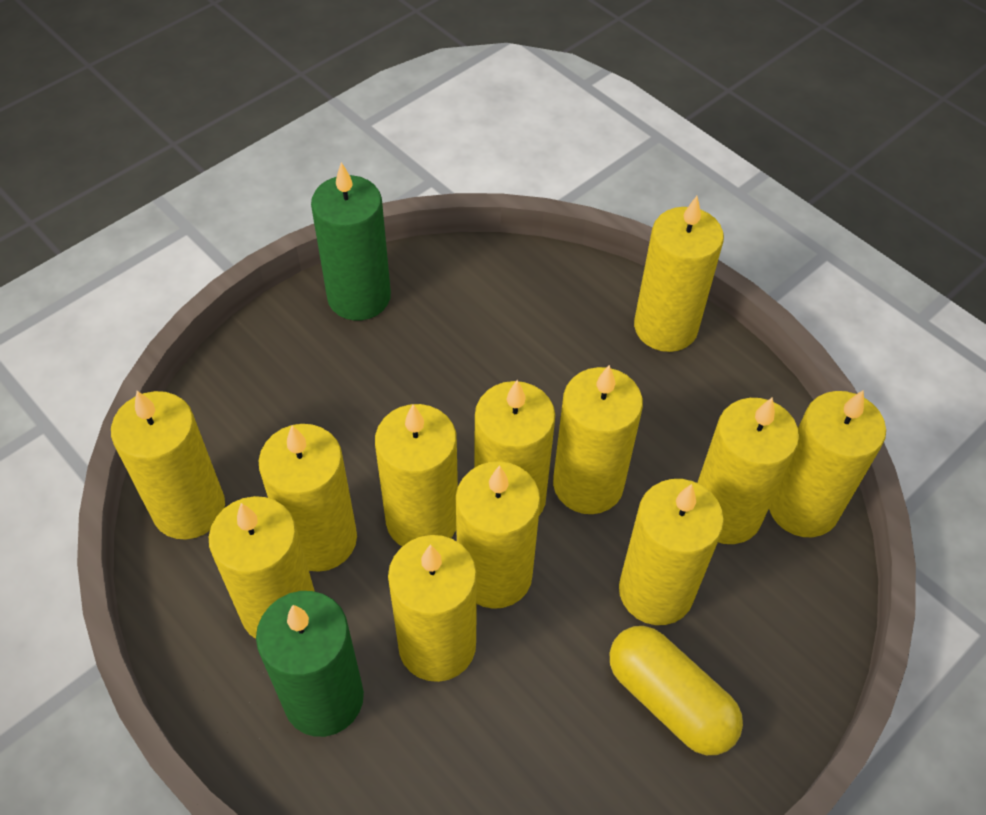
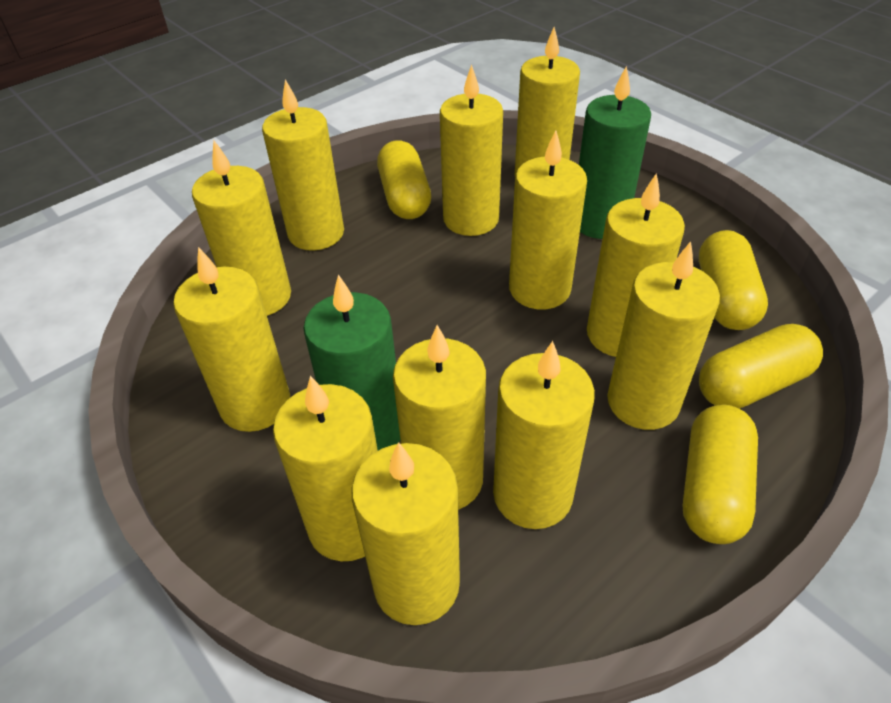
yellow capsule: 1 -> 4

